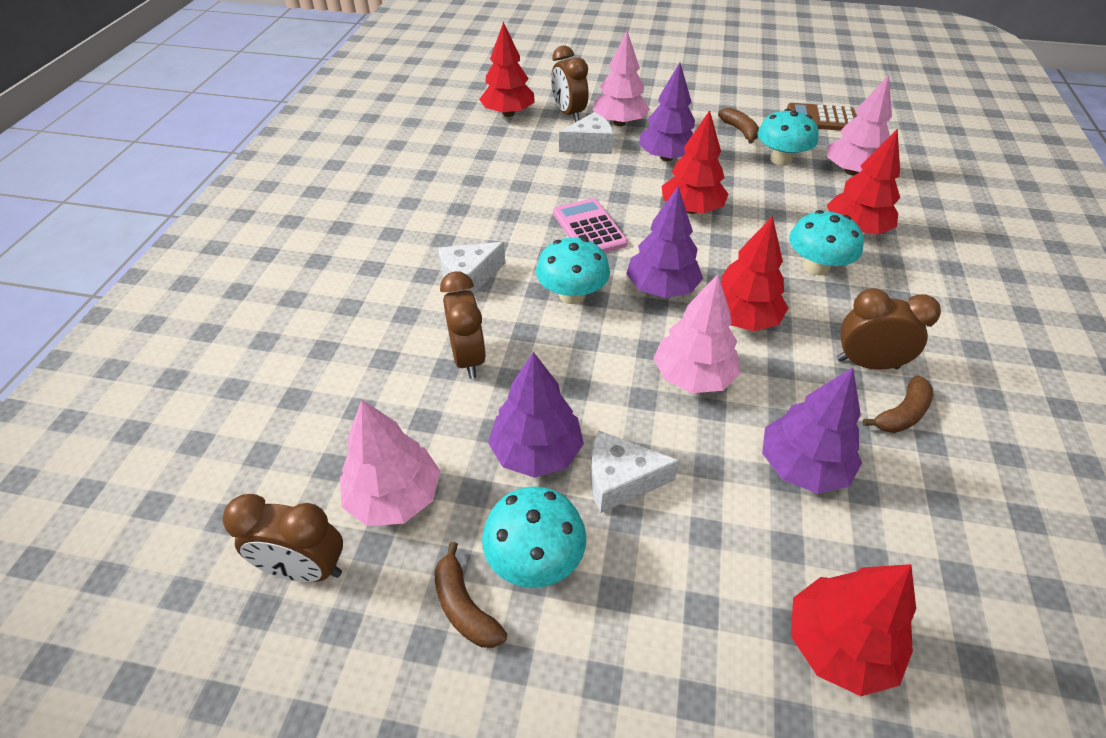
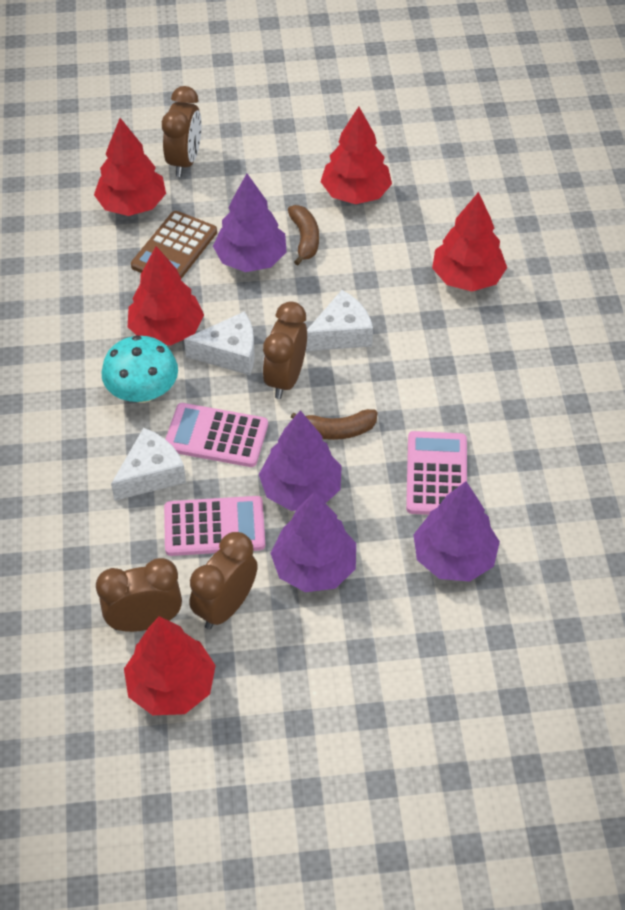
brown banana: 3 -> 2
pink calculator: 1 -> 3
pink tree: 4 -> 0
turquoise mushroom: 4 -> 1

